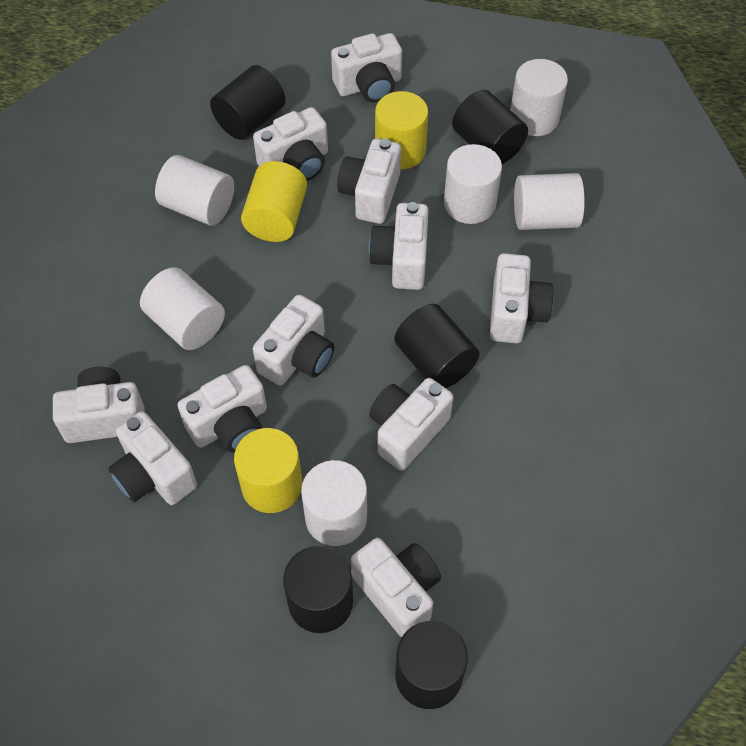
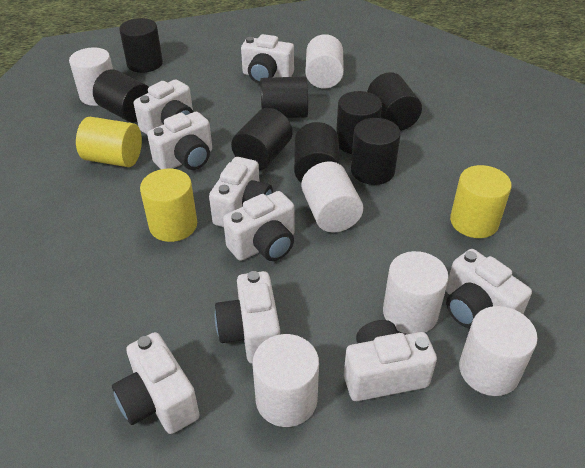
black cylinder: 5 -> 8
white camera: 11 -> 9

